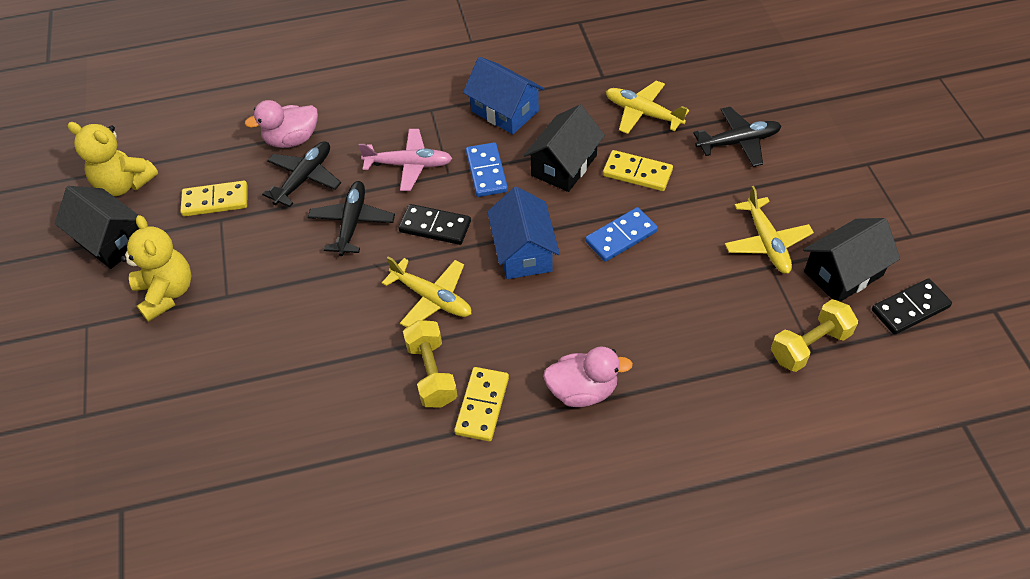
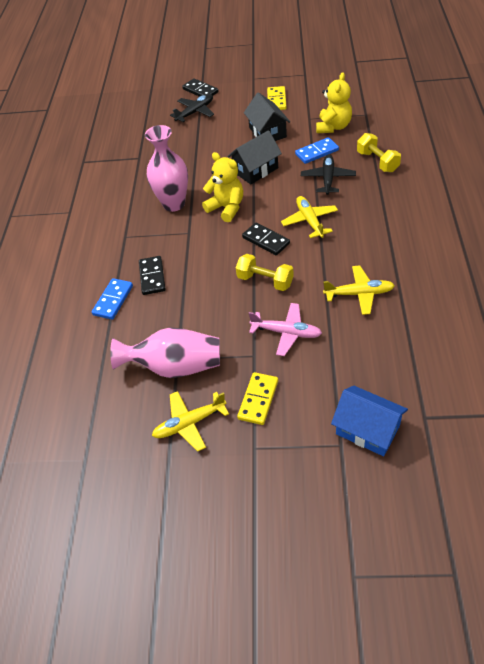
black domino: 2 -> 3
black house: 3 -> 2
black plane: 3 -> 2
blue house: 2 -> 1
pink duck: 2 -> 0
pink vase: 0 -> 2
yellow domino: 3 -> 2

